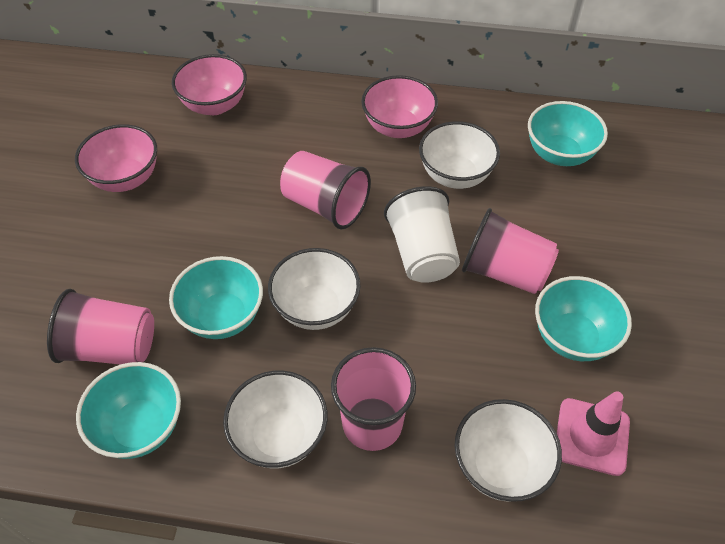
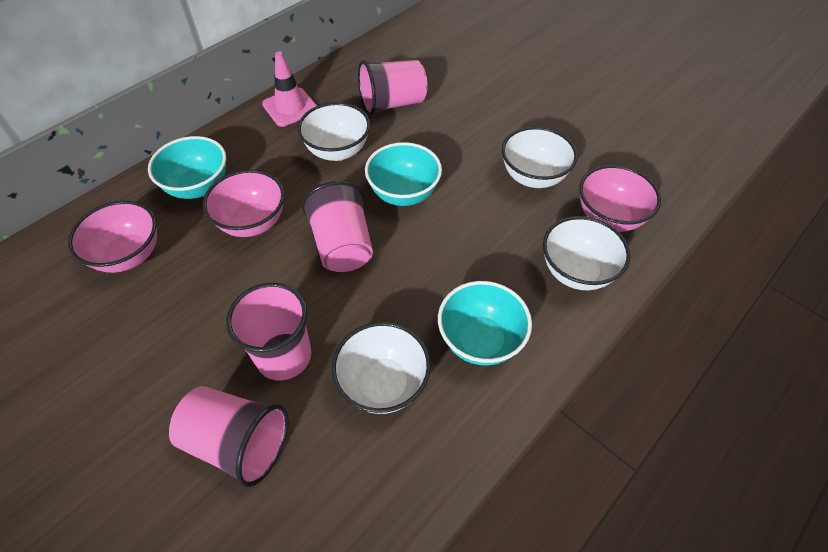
turquoise bowl: 4 -> 3
white cup: 1 -> 0

